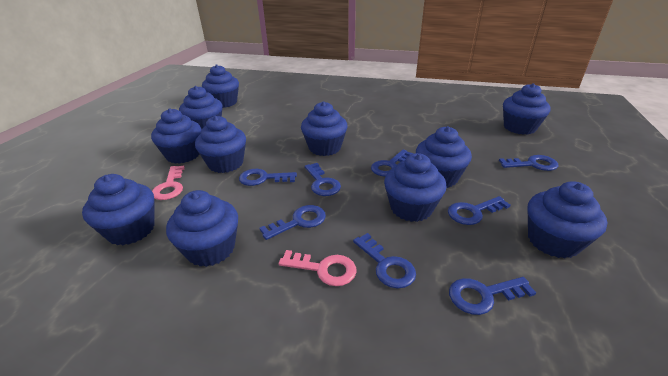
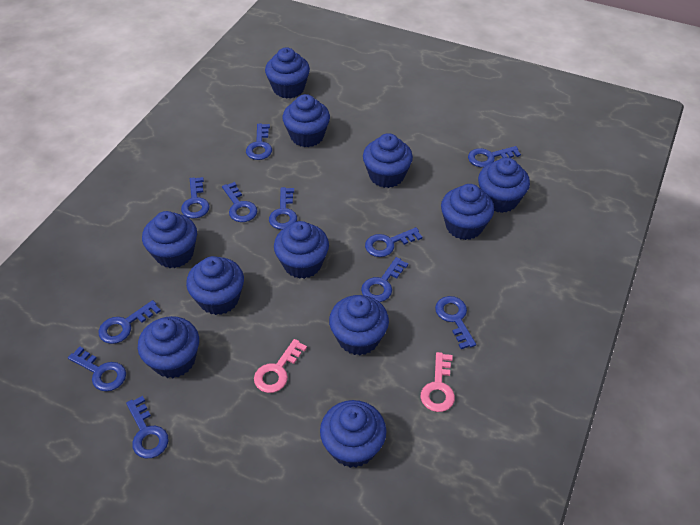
blue key: 8 -> 11

